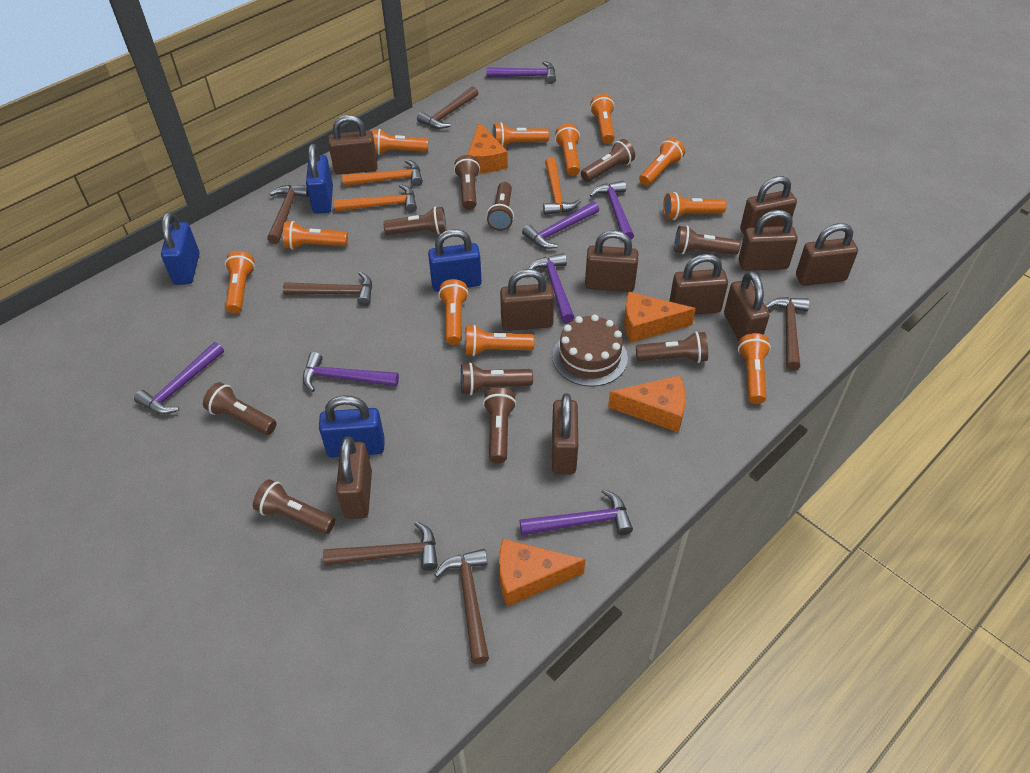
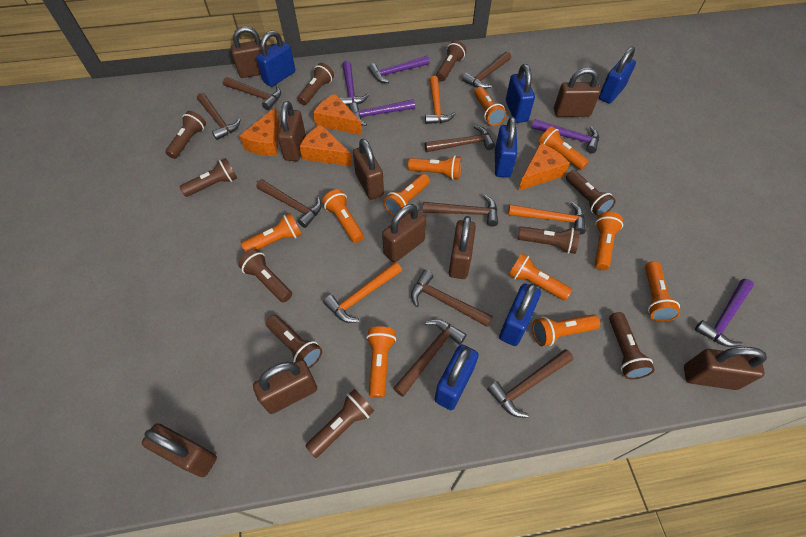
blue padlock: 4 -> 6
brown cake: 1 -> 0
brown hammer: 6 -> 9
brown padlock: 10 -> 9
purple hammer: 7 -> 5

